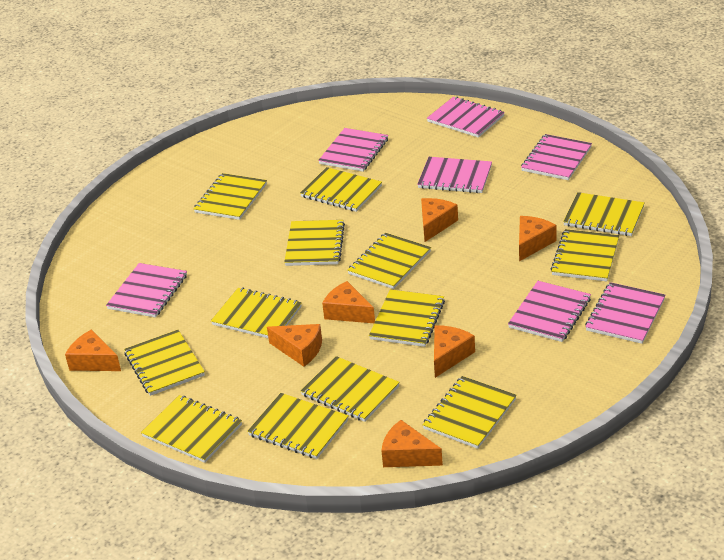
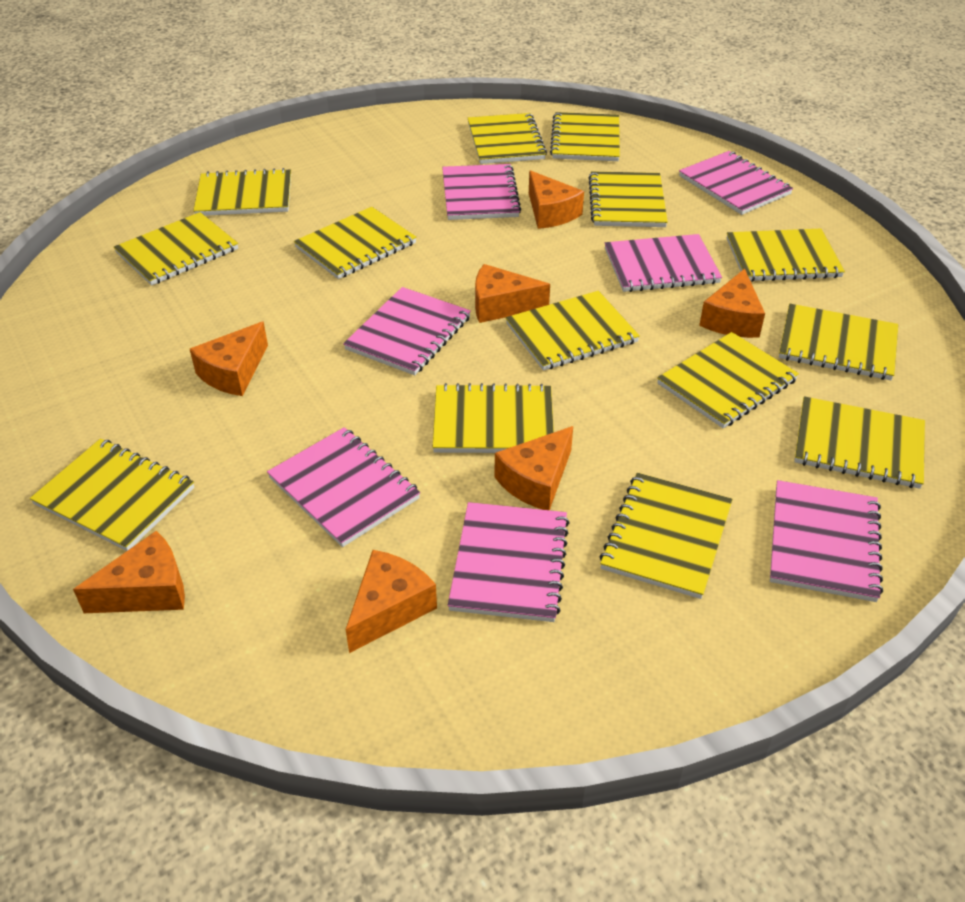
yellow notebook: 13 -> 14

